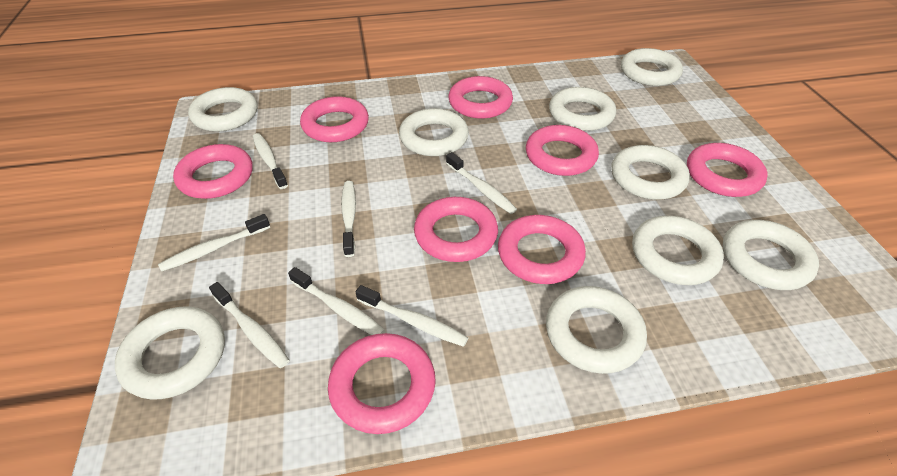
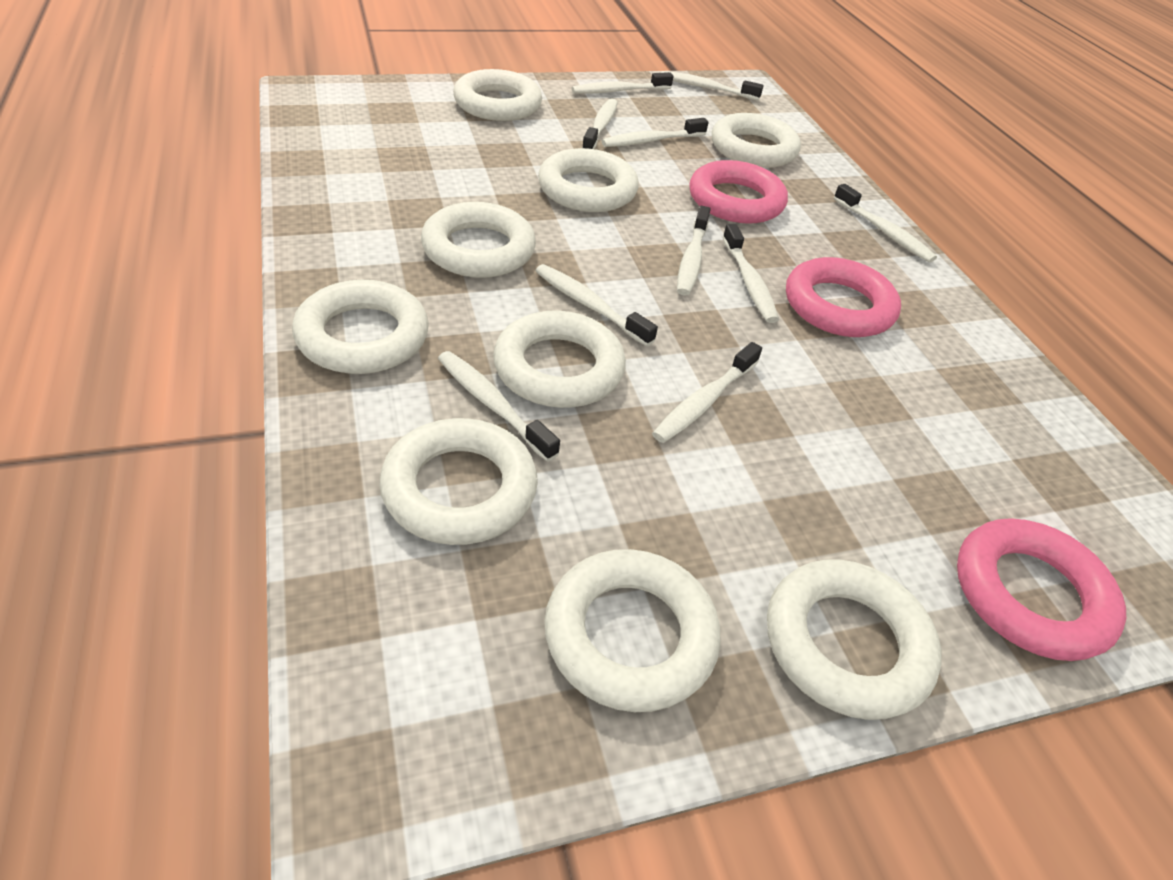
pink ring: 8 -> 3
white toothbrush: 7 -> 10

